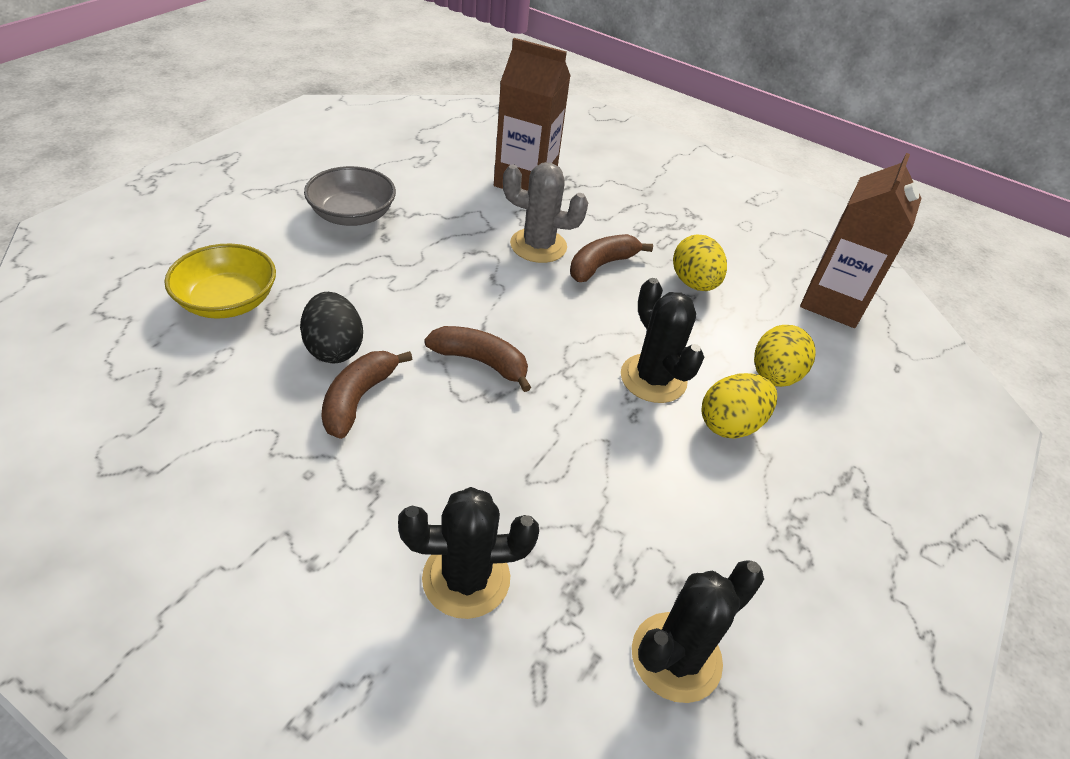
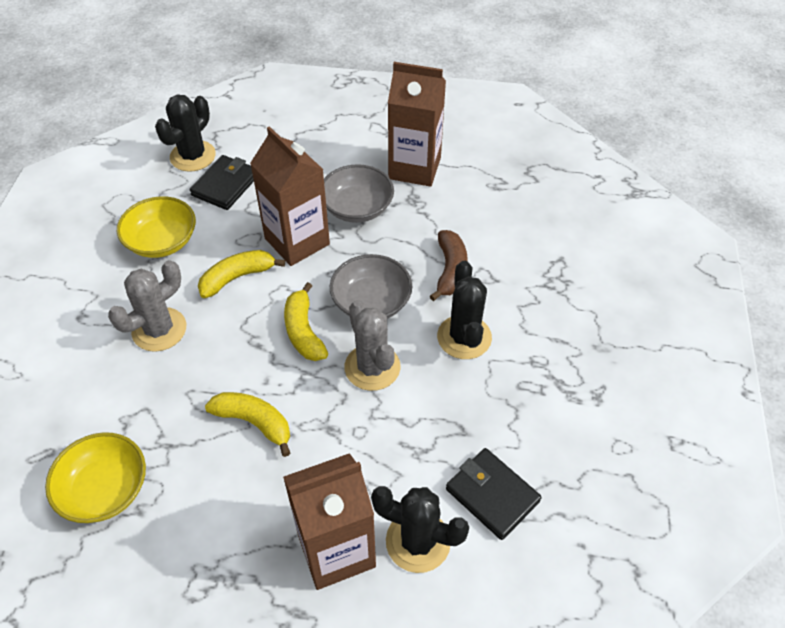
black egg: 1 -> 0
black wallet: 0 -> 2
brown banana: 3 -> 1
brown carton: 2 -> 3
grey bowl: 1 -> 2
grey cactus: 1 -> 2
yellow banana: 0 -> 3
yellow bowl: 1 -> 2
yellow egg: 3 -> 0

